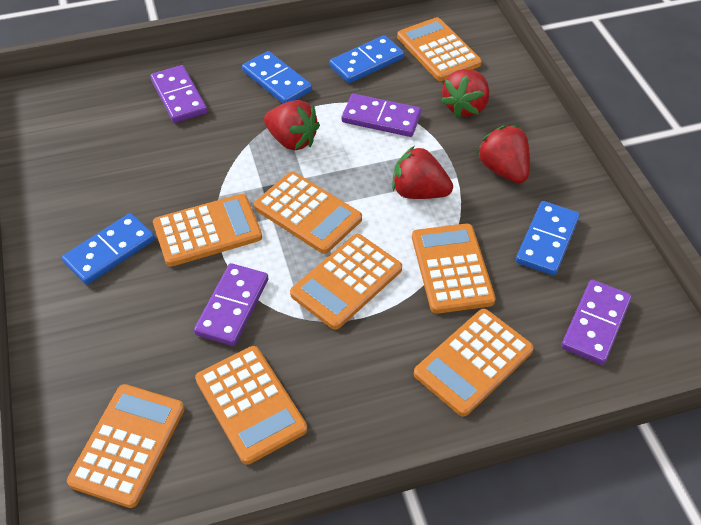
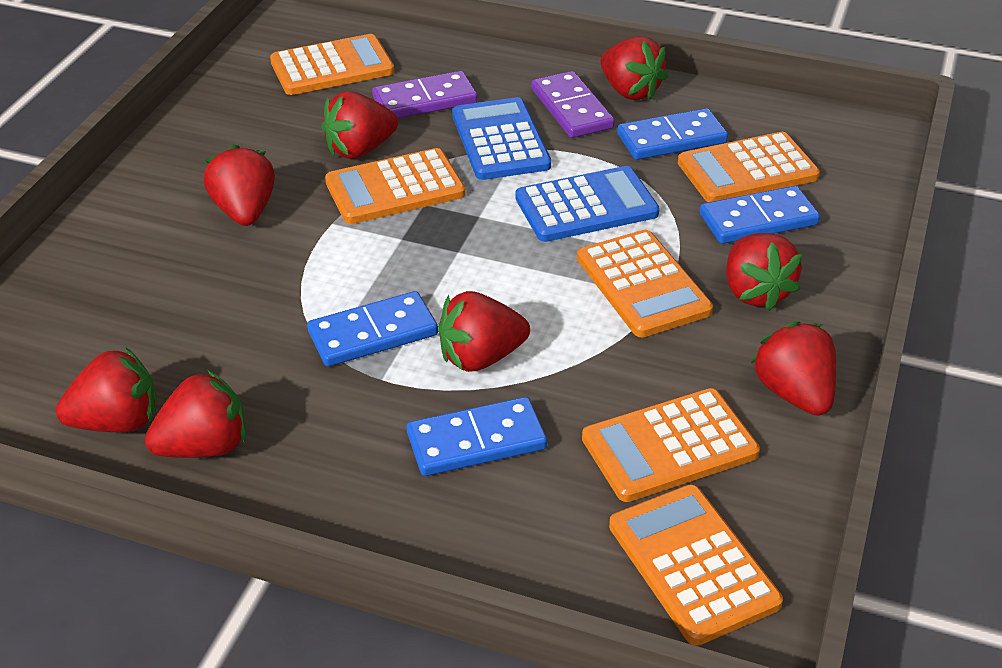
blue calculator: 0 -> 2
orange calculator: 8 -> 6
purple domino: 4 -> 2
red strawberry: 4 -> 8

